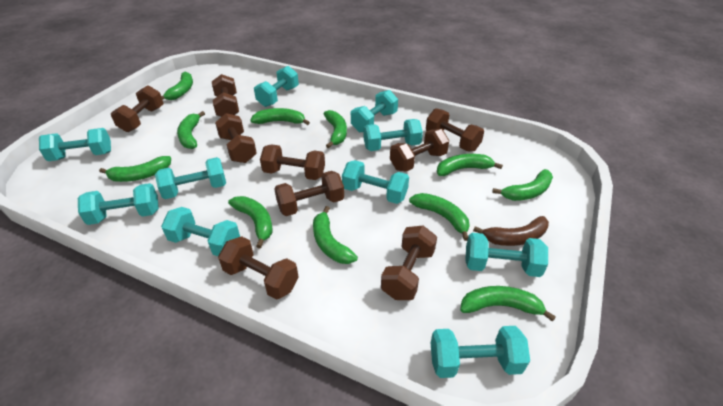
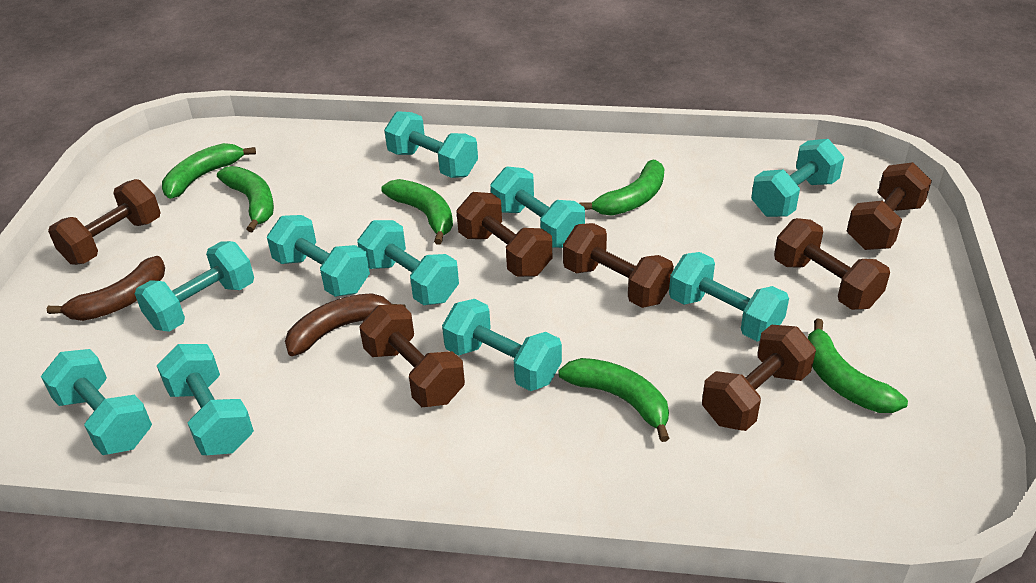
brown banana: 1 -> 2
brown dumbbell: 9 -> 7
green banana: 11 -> 6

